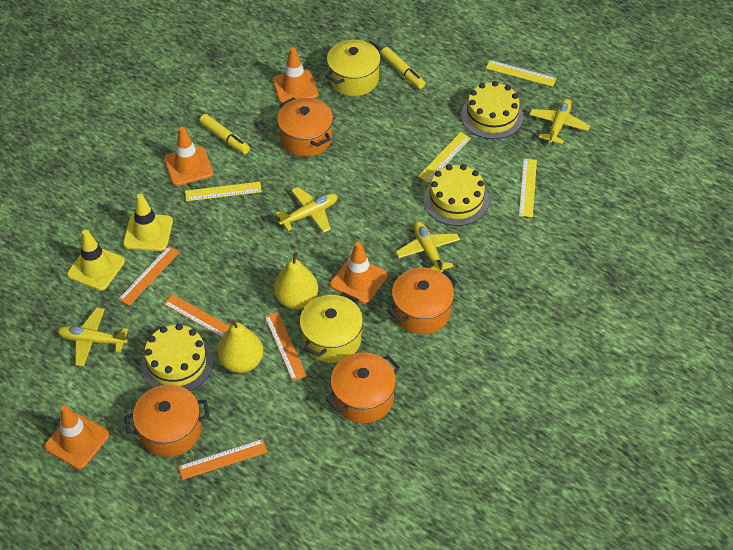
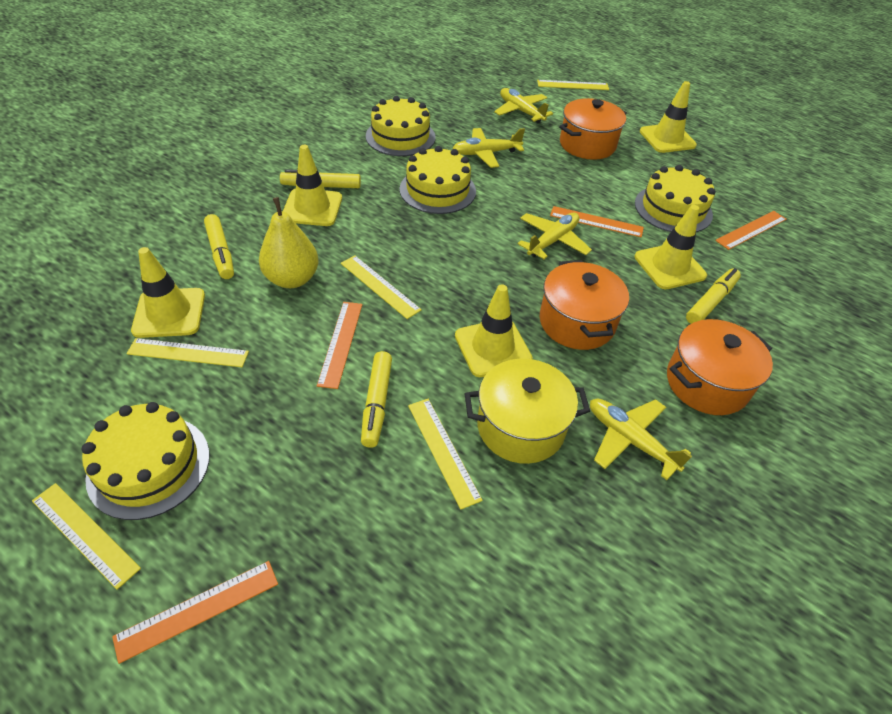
orange pot: 4 -> 3
orange traffic cone: 4 -> 0
yellow cake: 3 -> 4
yellow marker: 2 -> 4
yellow pear: 2 -> 1
yellow pot: 2 -> 1
yellow ruler: 4 -> 5
yellow traffic cone: 2 -> 5

